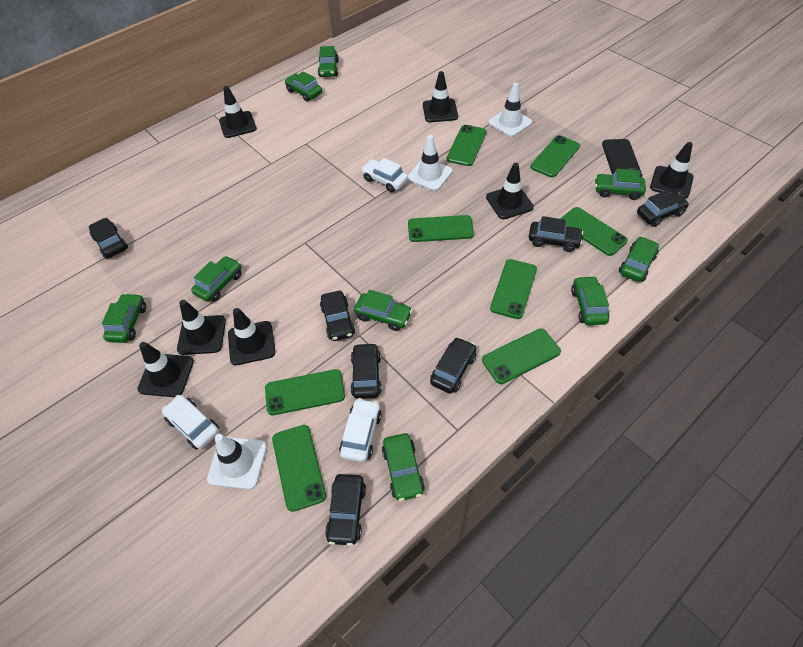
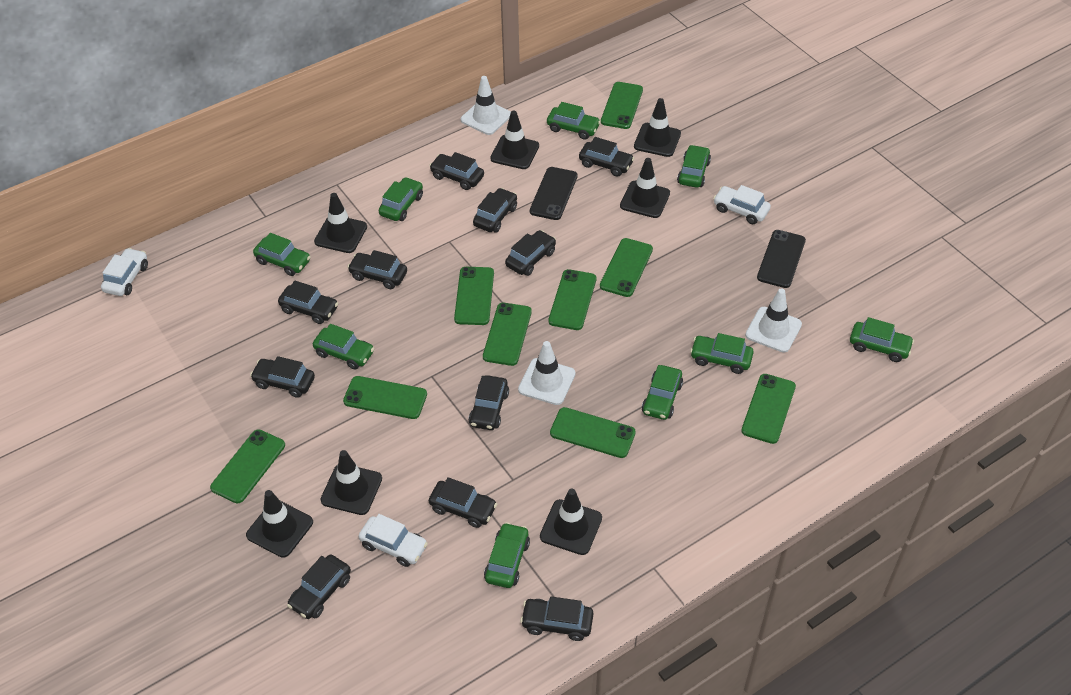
black car: 7 -> 11
black phone: 1 -> 2
green phone: 8 -> 9

